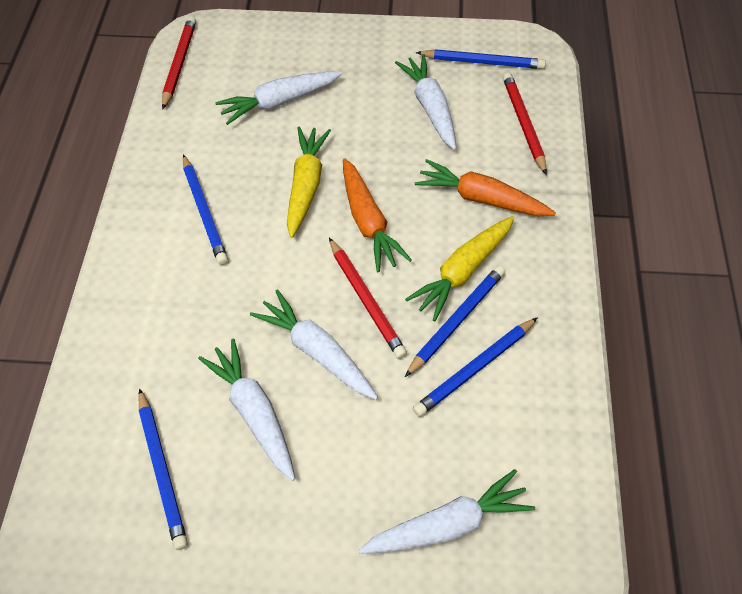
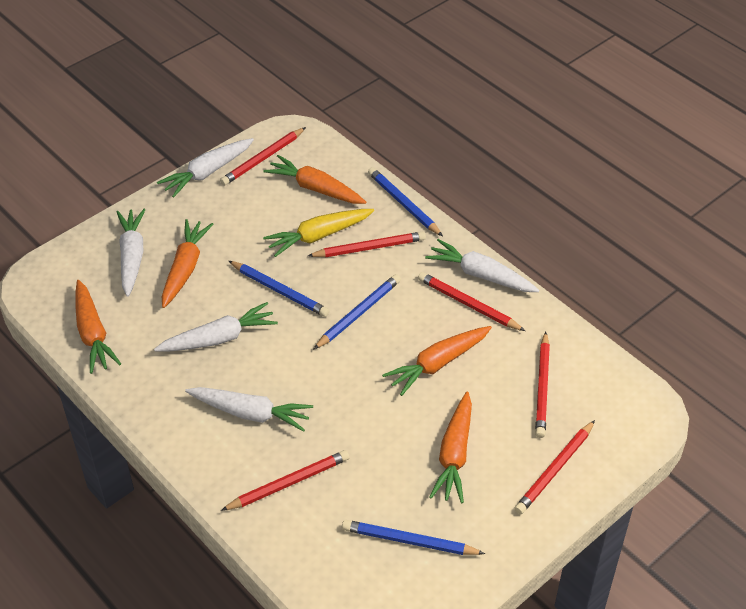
blue pencil: 5 -> 4
orange carrot: 2 -> 5
red pencil: 3 -> 6
yellow carrot: 2 -> 1

